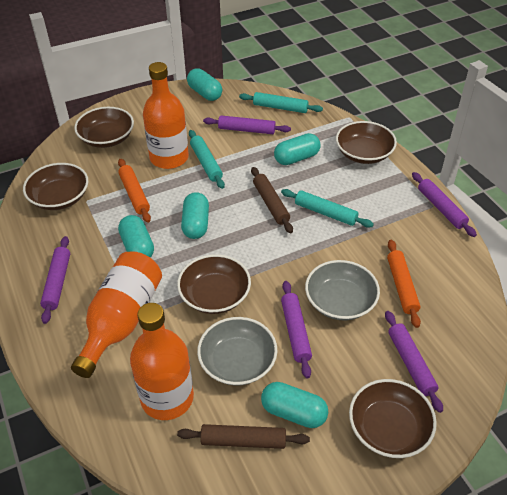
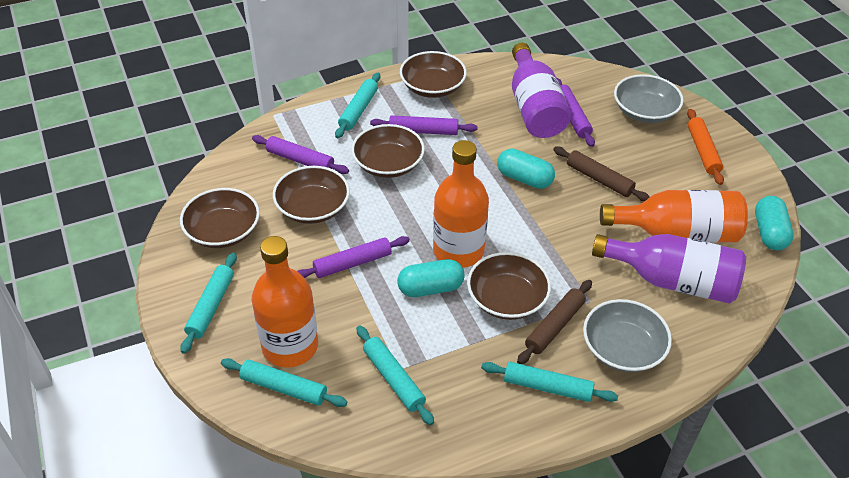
orange rolling pin: 2 -> 1
purple bottle: 0 -> 2
purple rolling pin: 5 -> 4
turquoise capsule: 5 -> 3
turquoise rolling pin: 3 -> 5

